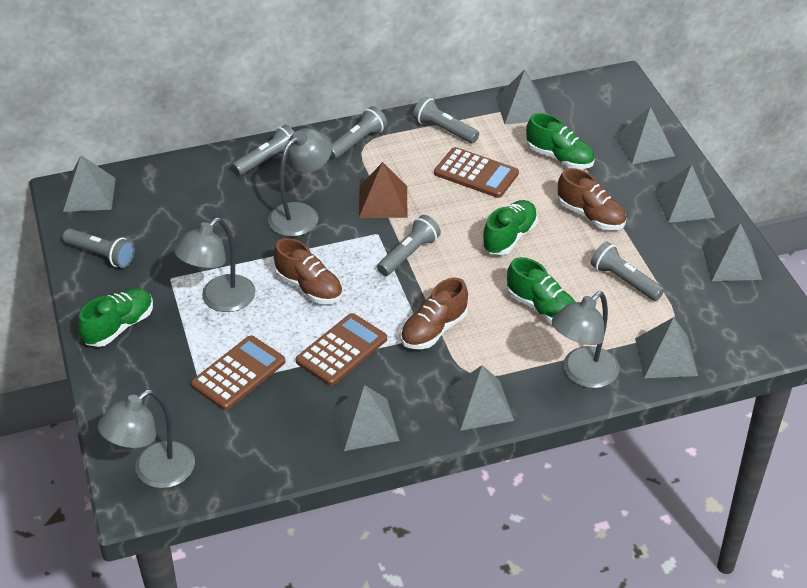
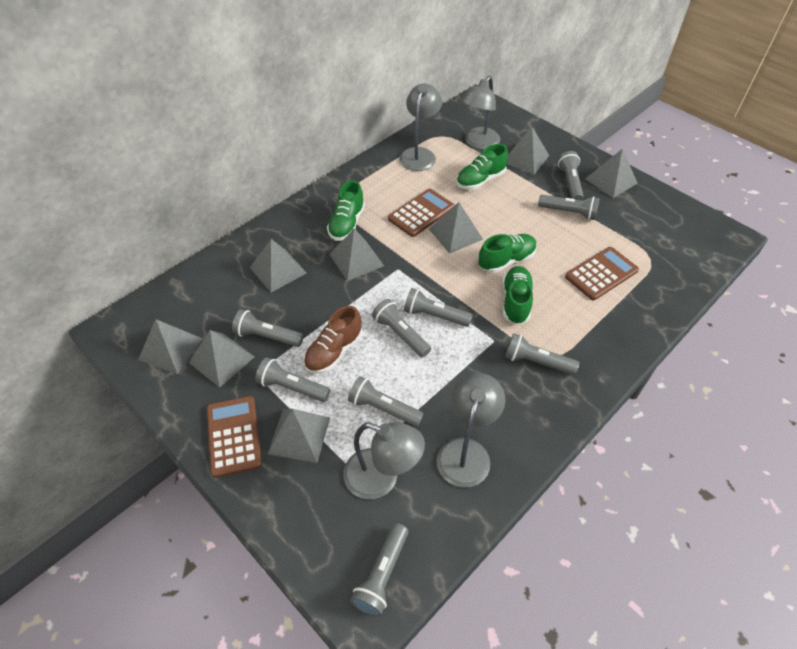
brown pyramid: 1 -> 0
brown shoe: 3 -> 1
grey flashlight: 6 -> 9

